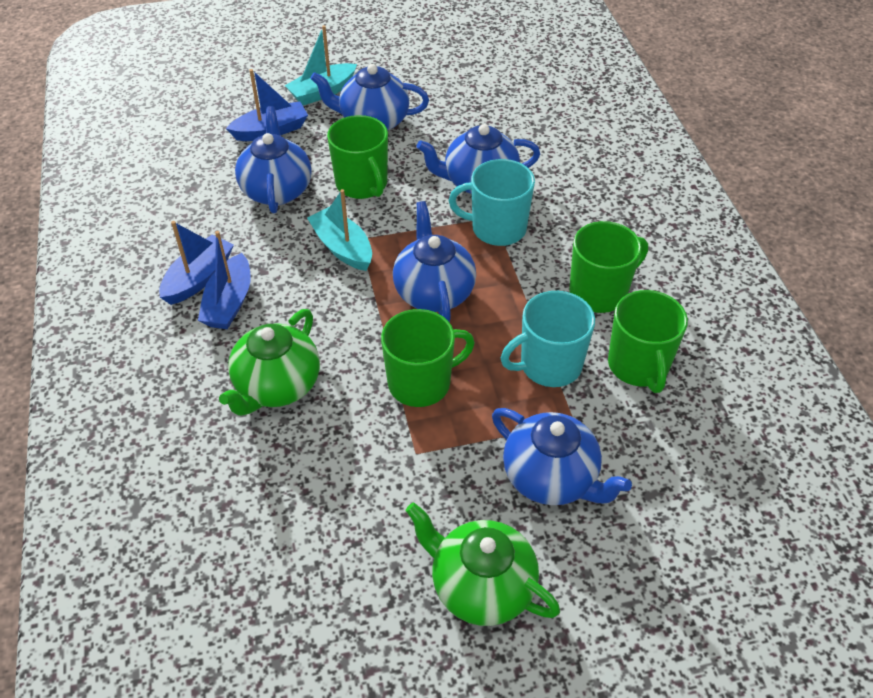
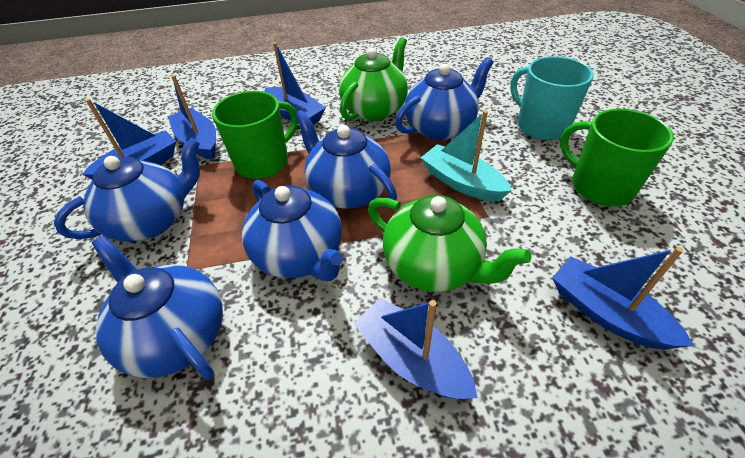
blue boat: 3 -> 5
green mug: 4 -> 2
turquoise boat: 2 -> 1
turquoise mug: 2 -> 1

